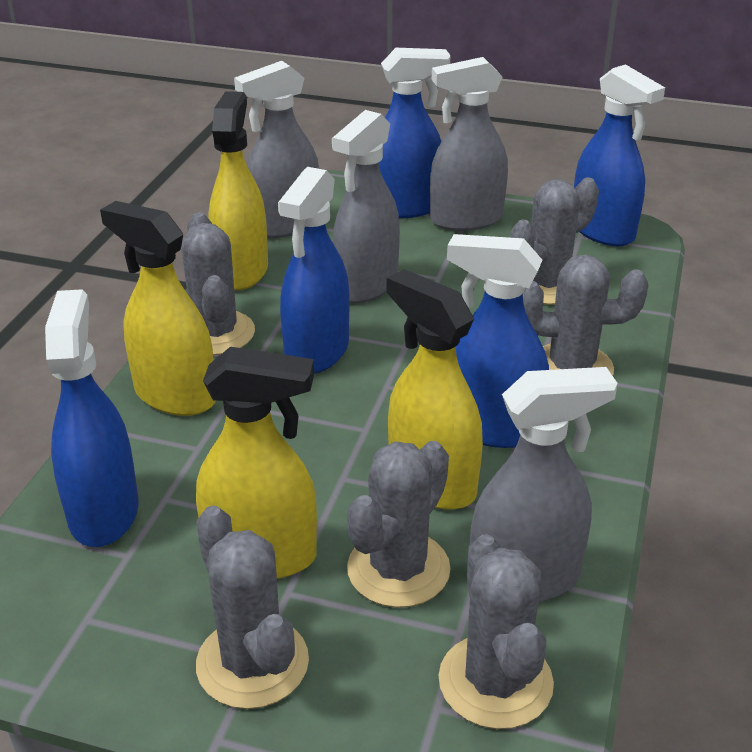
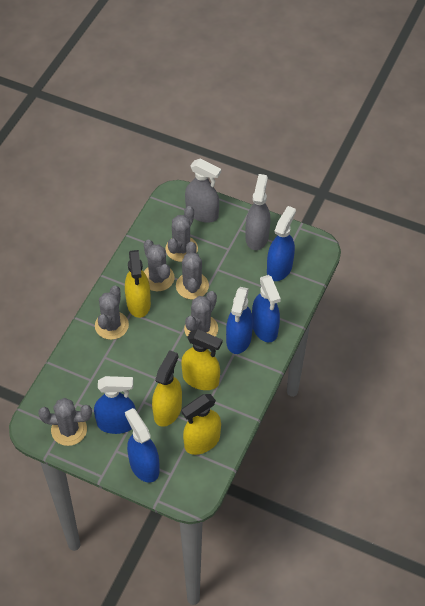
grey spray bottle: 4 -> 2

